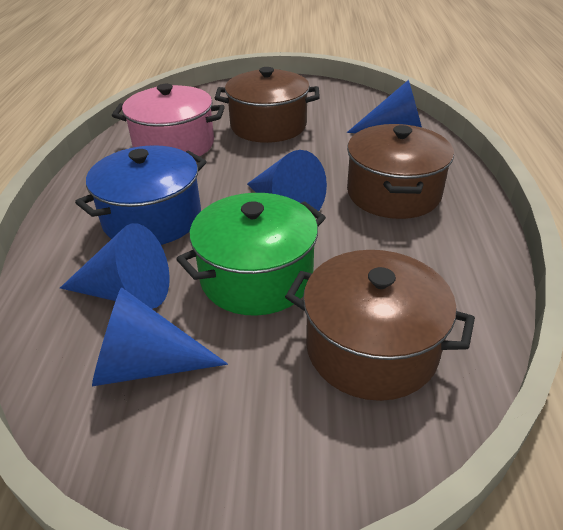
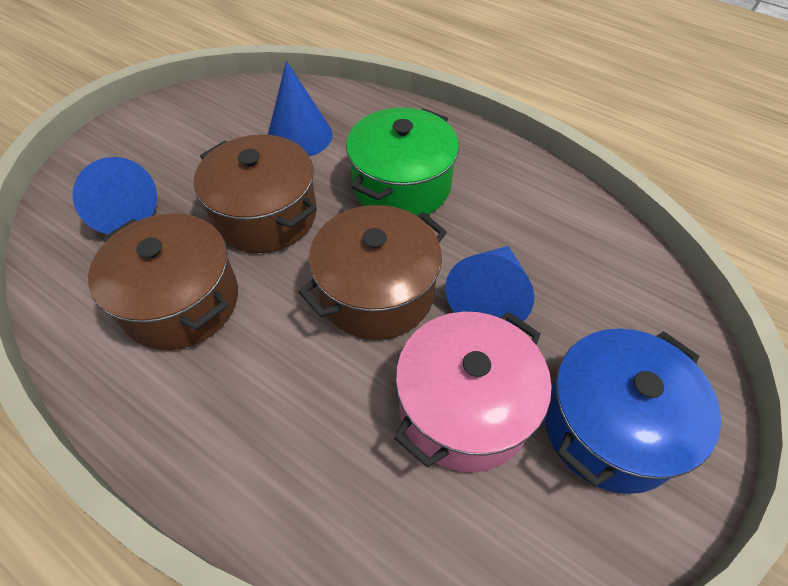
blue cone: 4 -> 3

